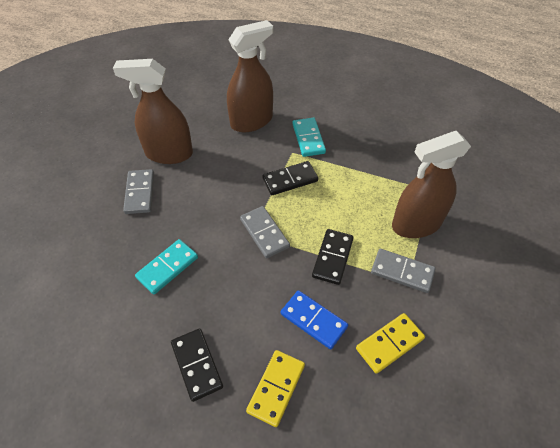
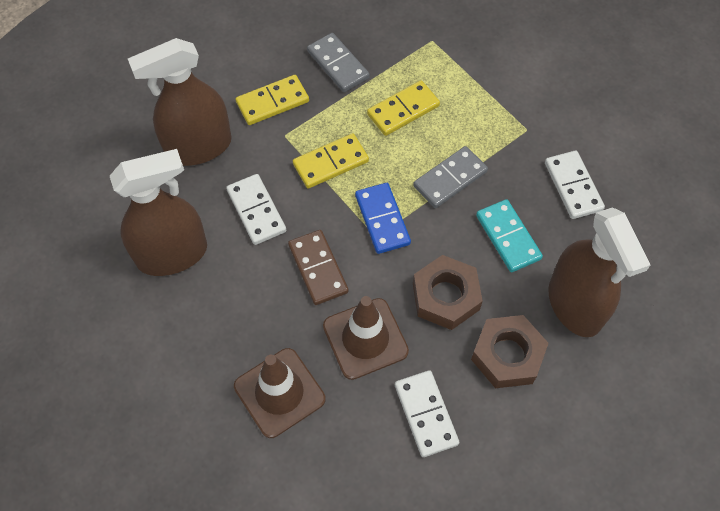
black domino: 3 -> 0
brown domino: 0 -> 1
brown nut: 0 -> 2
brown traffic cone: 0 -> 2
grey domino: 3 -> 2
turquoise domino: 2 -> 1
white domino: 0 -> 3
yellow domino: 2 -> 3

